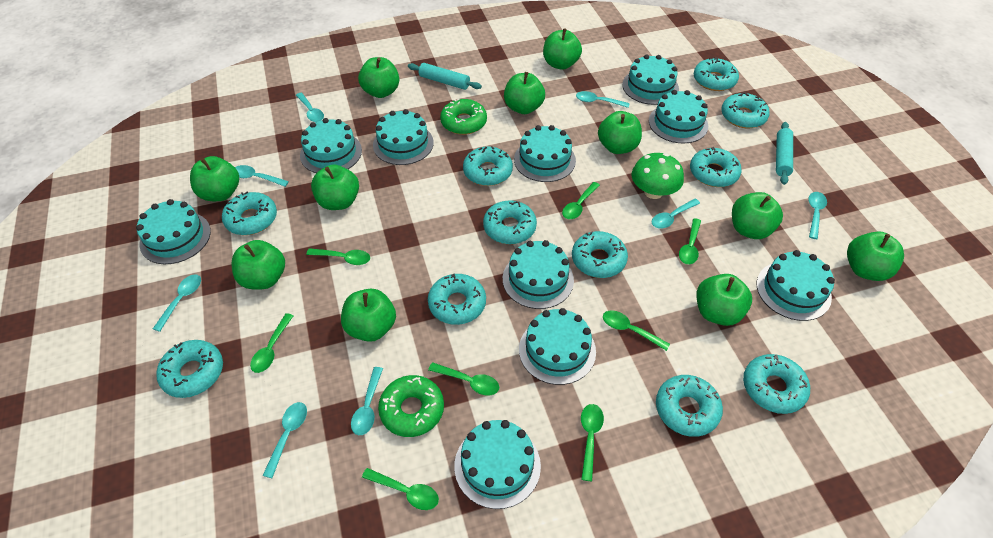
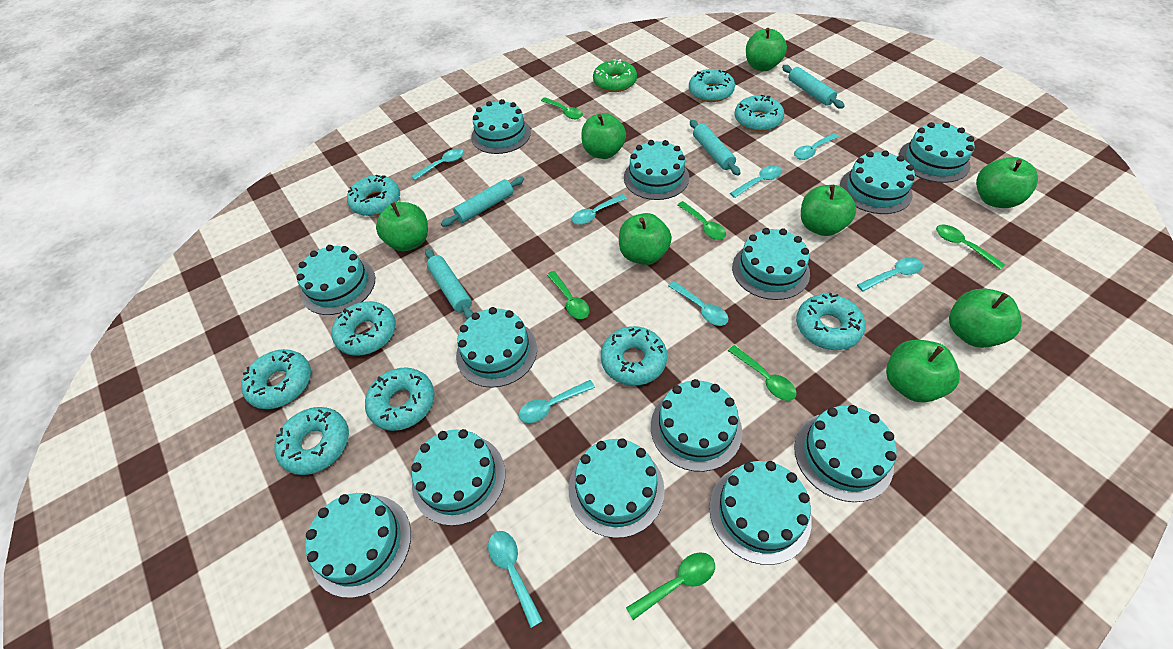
green apple: 11 -> 8
green donut: 2 -> 1
green mushroom: 1 -> 0
green spoon: 8 -> 6
turquoise cake: 10 -> 13
turquoise donut: 11 -> 9
turquoise rolling pin: 2 -> 4

